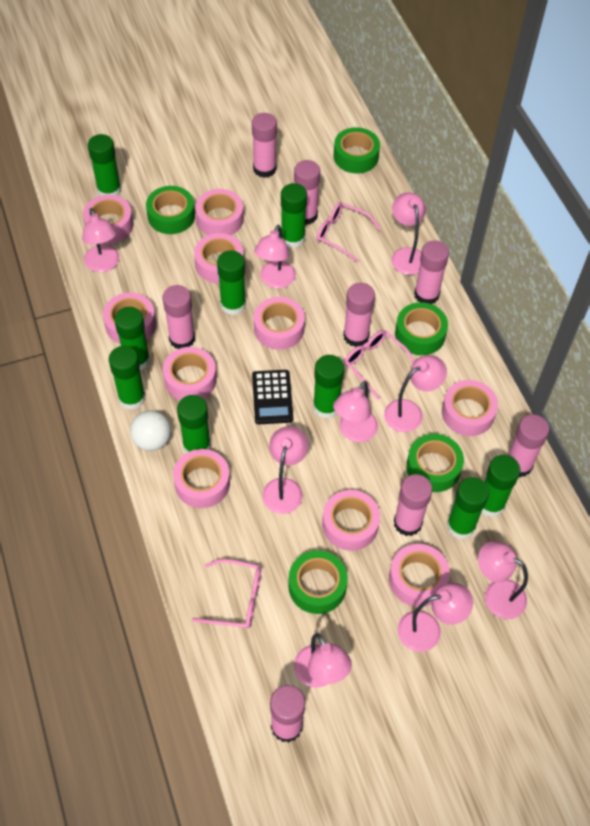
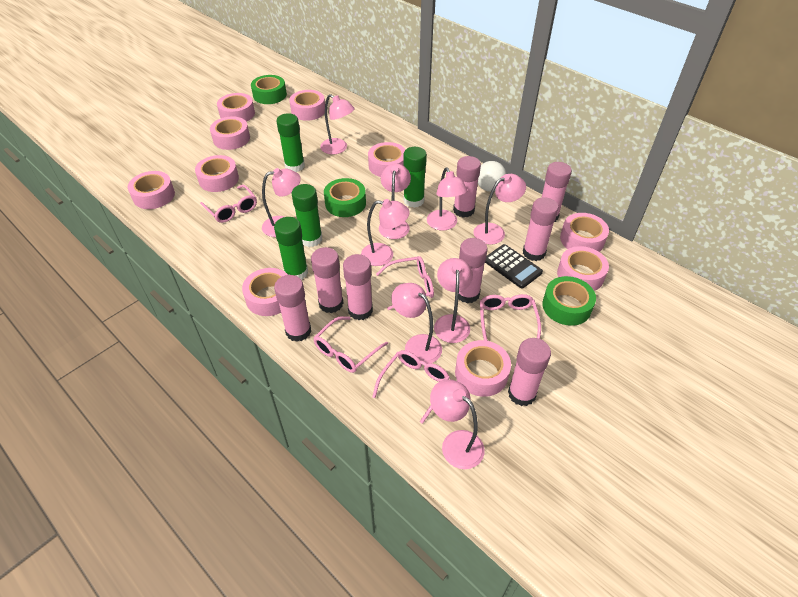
green glue stick: 9 -> 4
green tape: 5 -> 3
pink glasses: 3 -> 5

